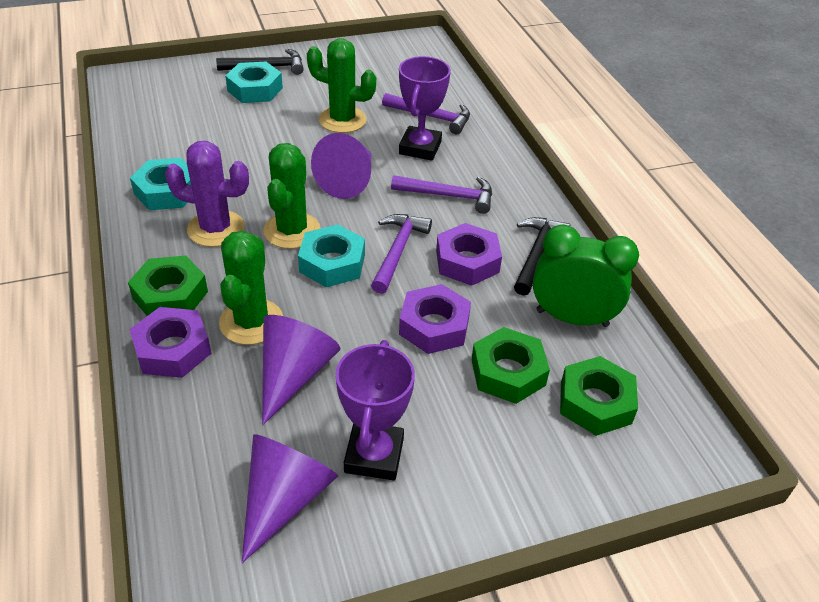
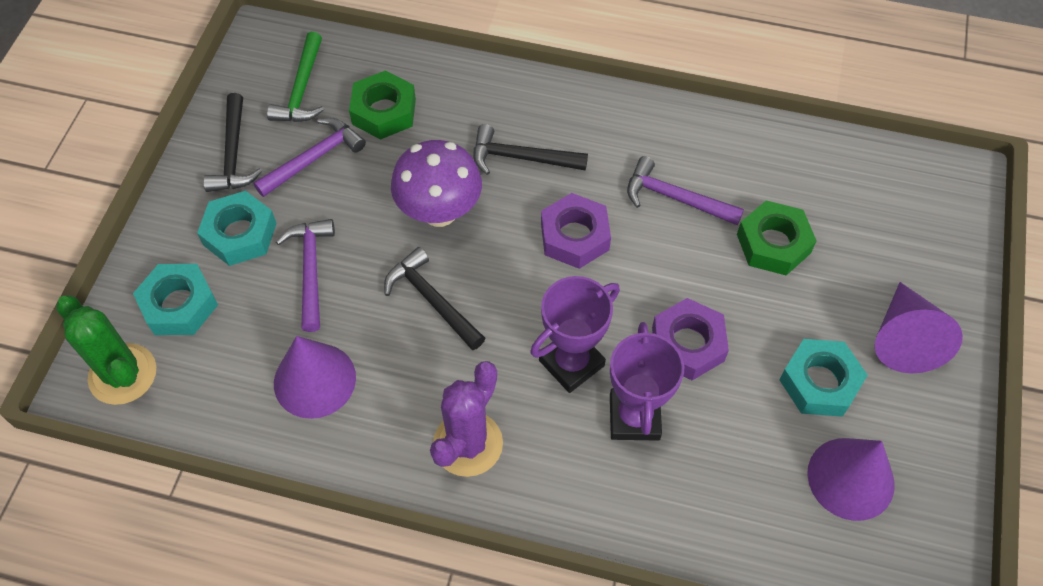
black hammer: 2 -> 3
green cactus: 3 -> 1
green clock: 1 -> 0
green hammer: 0 -> 1
green nut: 3 -> 2
purple mushroom: 0 -> 1
purple nut: 3 -> 2

